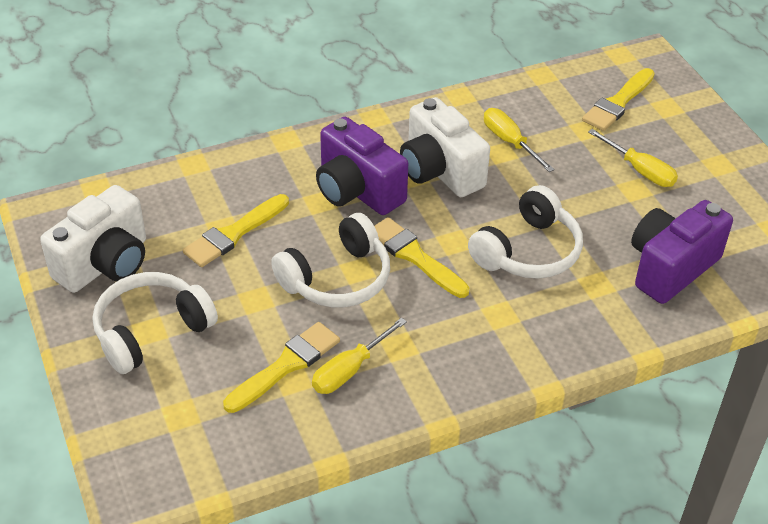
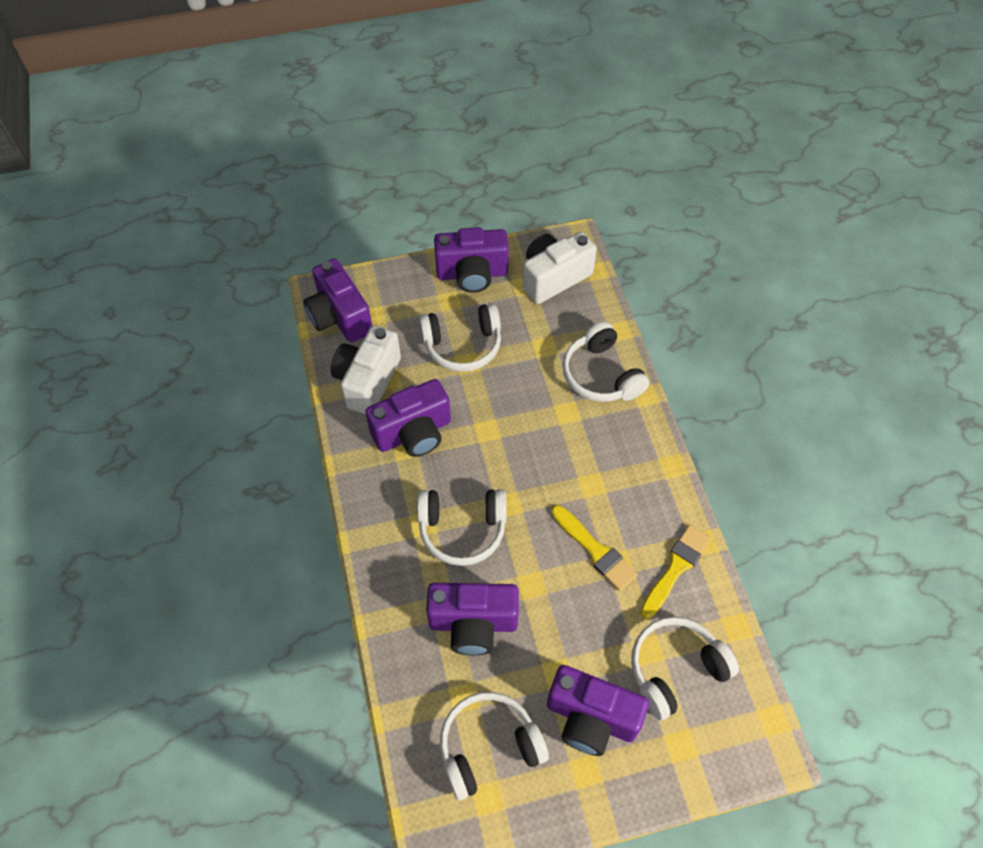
purple camera: 2 -> 5
white headphones: 3 -> 5
yellow brush: 4 -> 2
yellow screwdriver: 3 -> 0

